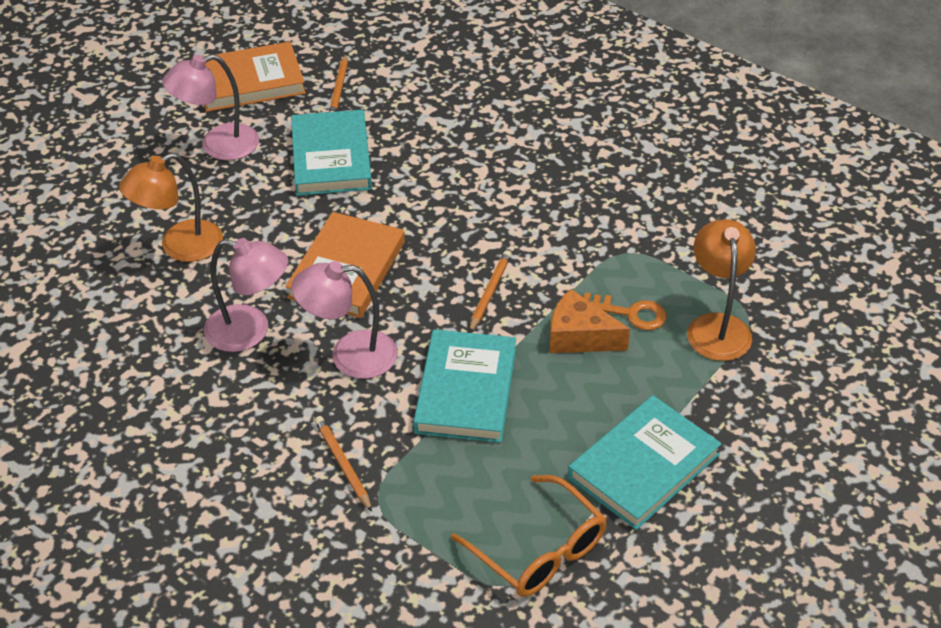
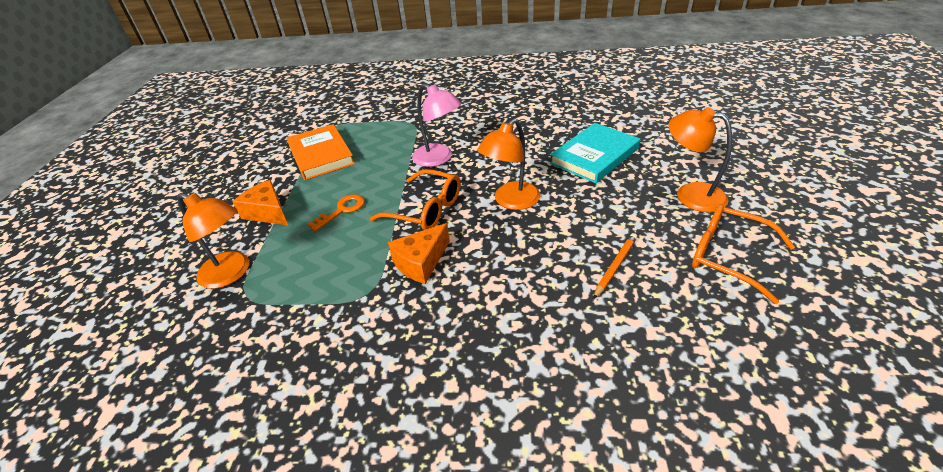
orange book: 2 -> 1
orange cheese: 1 -> 2
orange glasses: 1 -> 2
orange lamp: 2 -> 3
orange pencil: 3 -> 1
pink lamp: 3 -> 1
turquoise book: 3 -> 1

